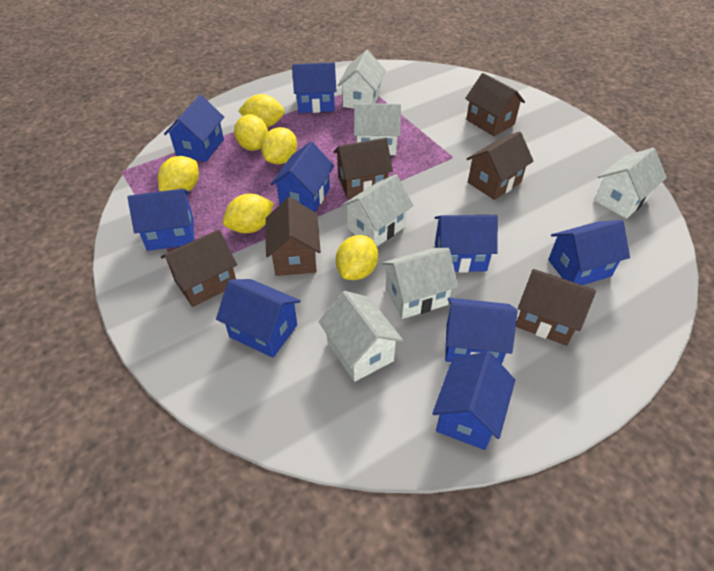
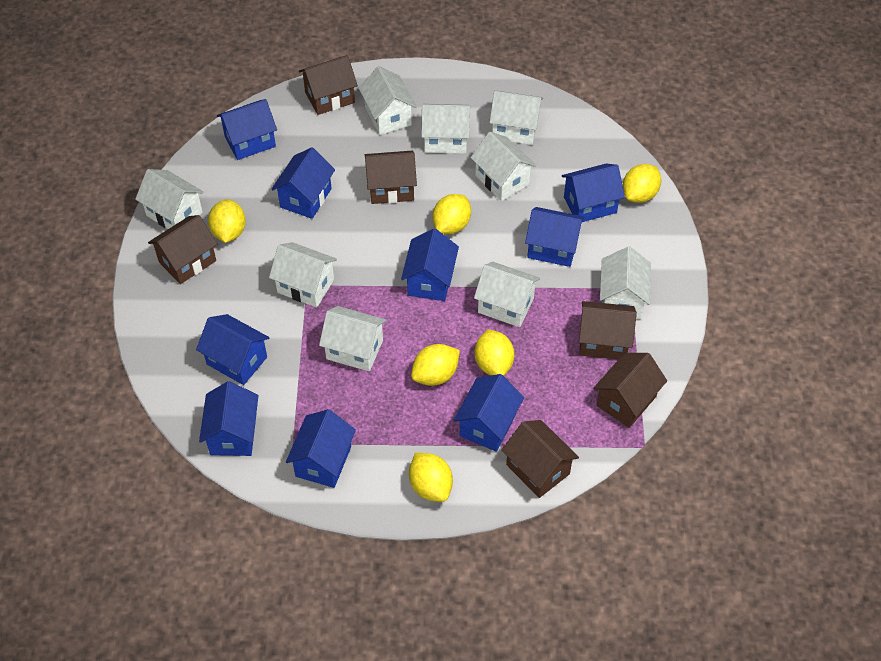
white house: 6 -> 9

